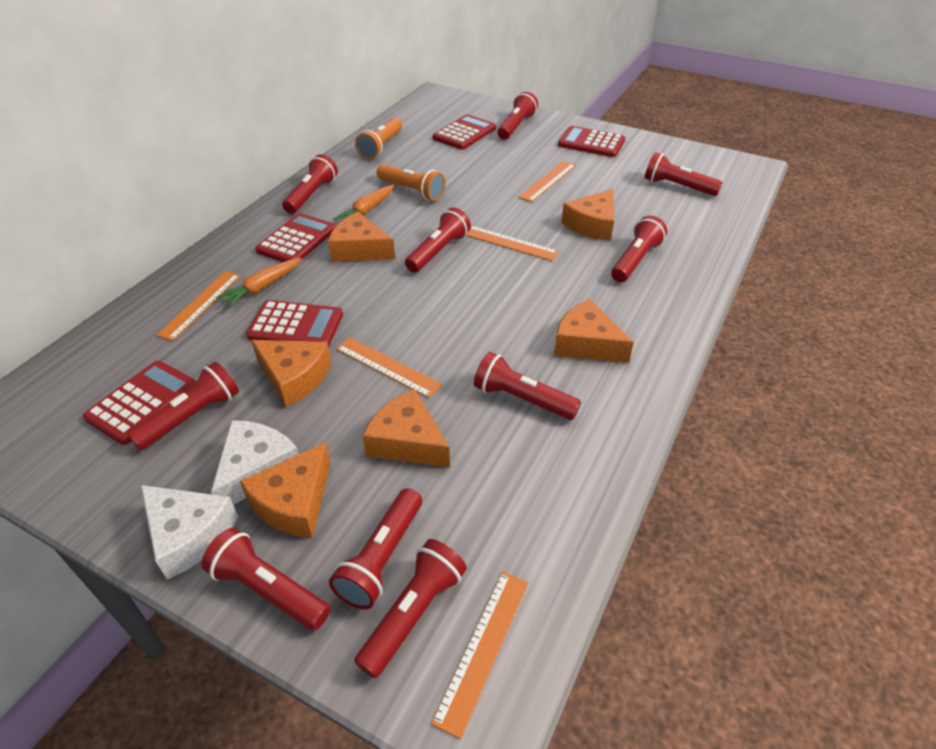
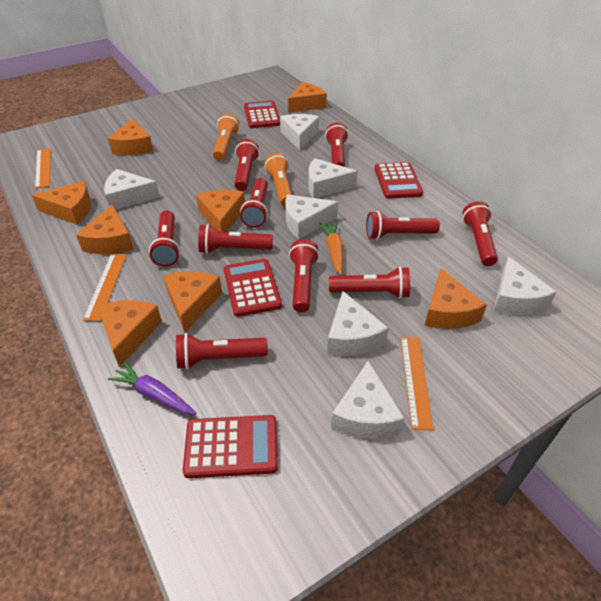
orange carrot: 2 -> 1
orange cheese: 6 -> 8
orange ruler: 5 -> 3
purple carrot: 0 -> 1
red calculator: 5 -> 4
white cheese: 2 -> 7

